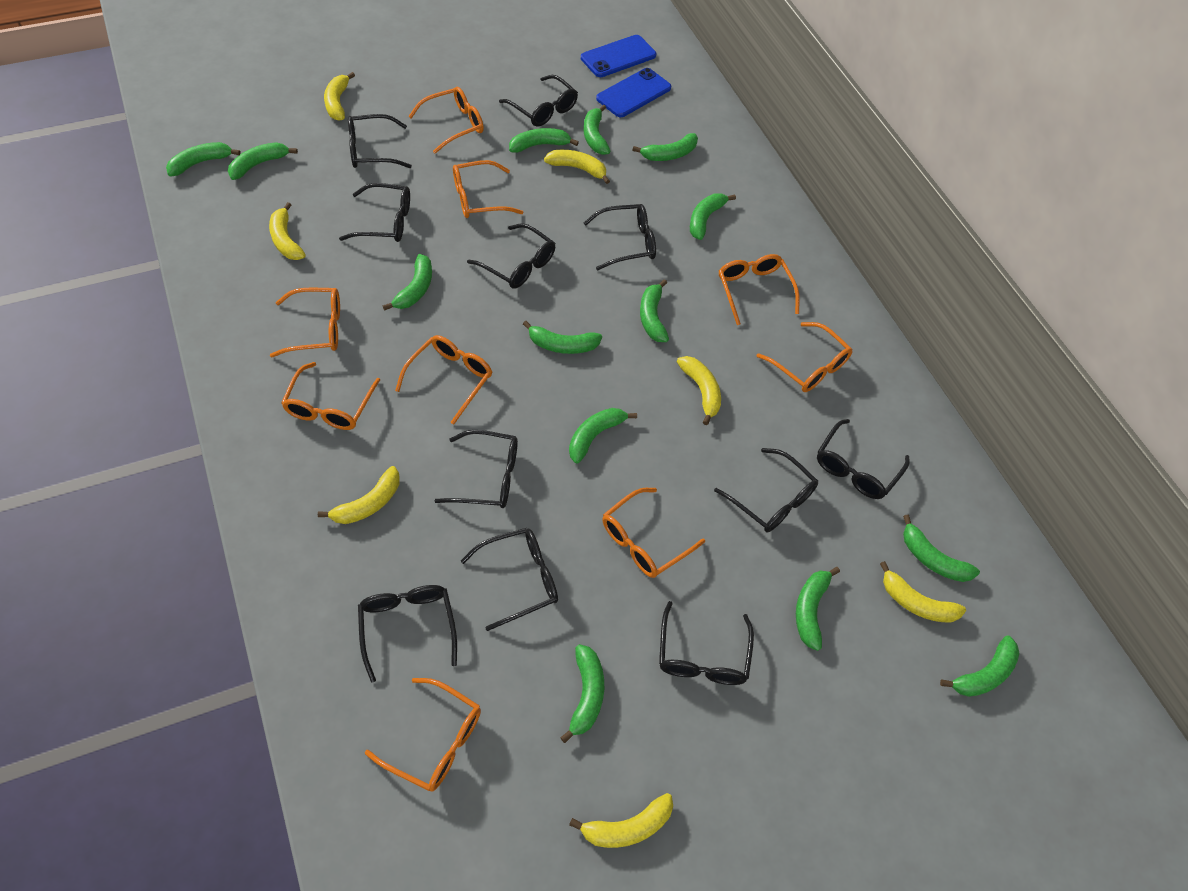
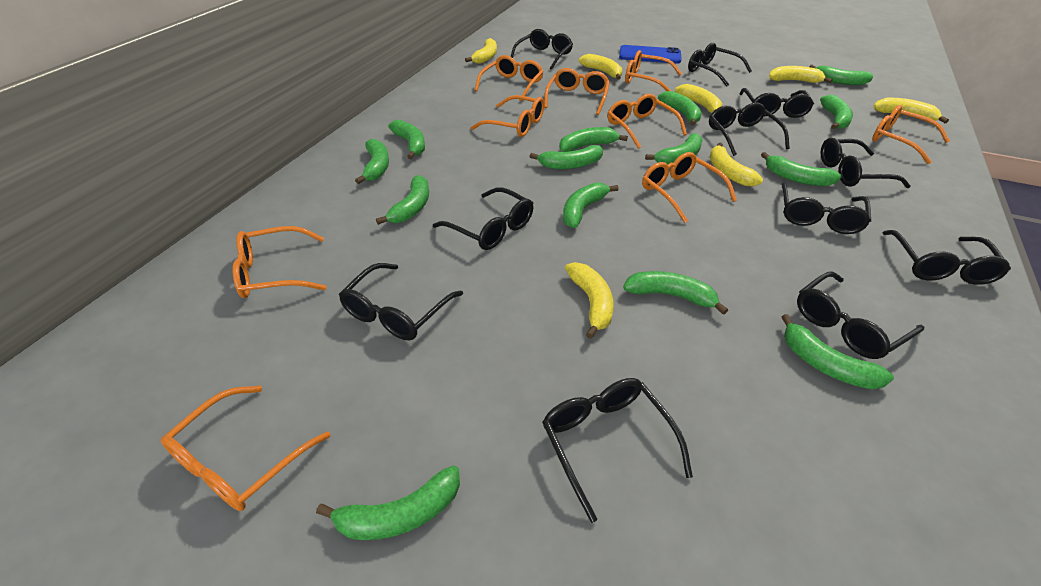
blue phone: 2 -> 1

